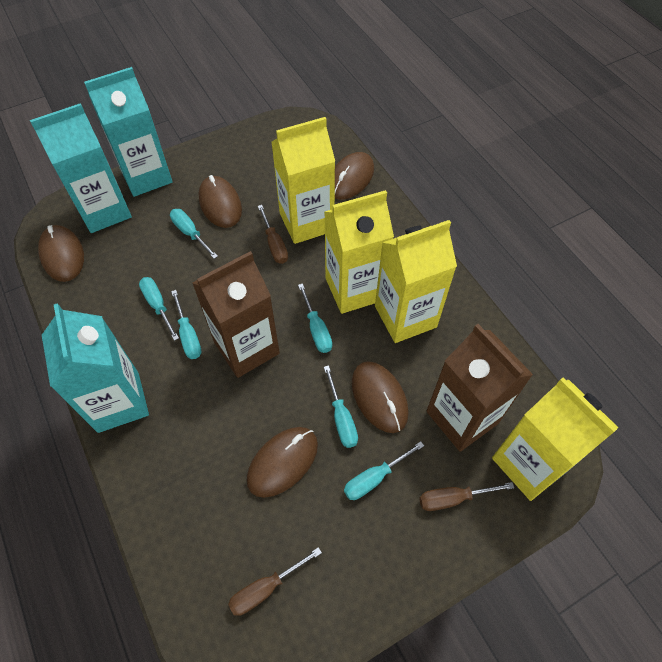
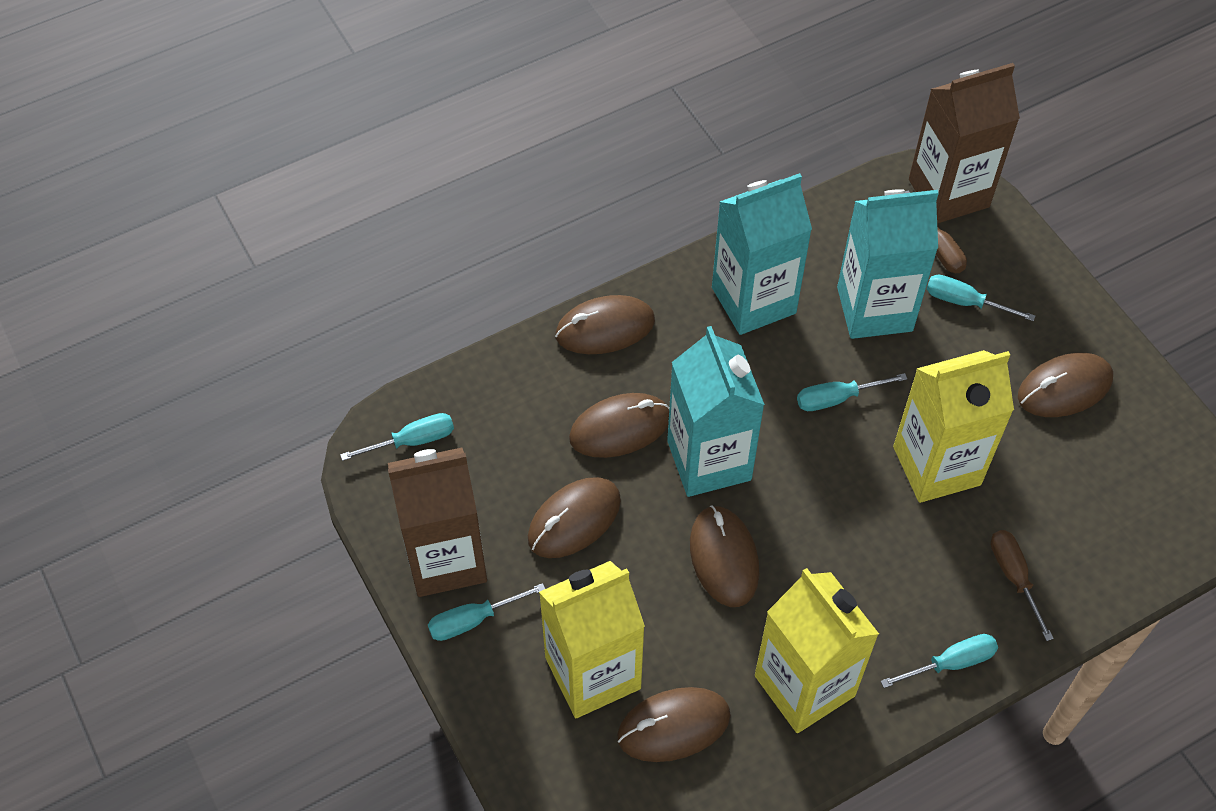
brown mouse: 5 -> 6
brown screwdriver: 3 -> 2
turquoise screwdriver: 6 -> 5
yellow carton: 4 -> 3

